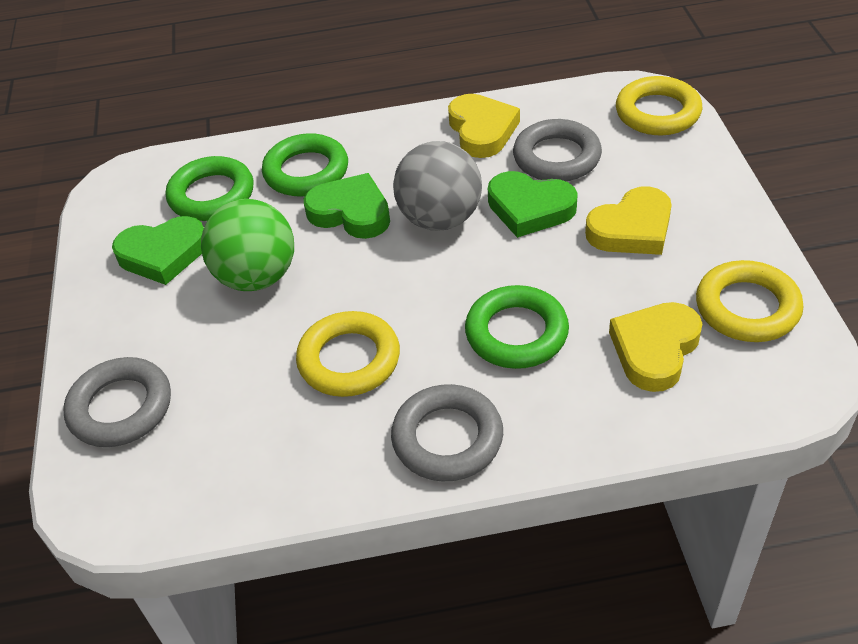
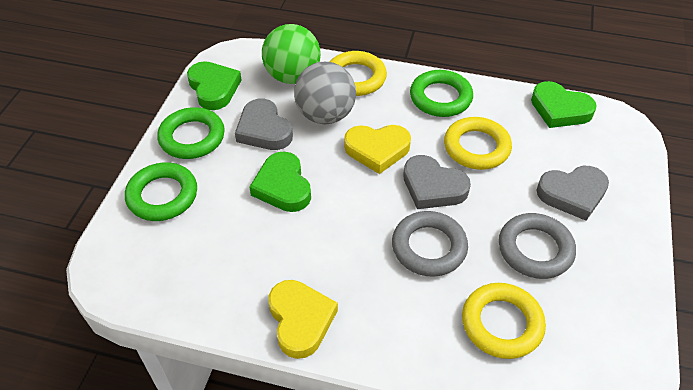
grey heart: 0 -> 3
grey ring: 3 -> 2
yellow heart: 3 -> 2

